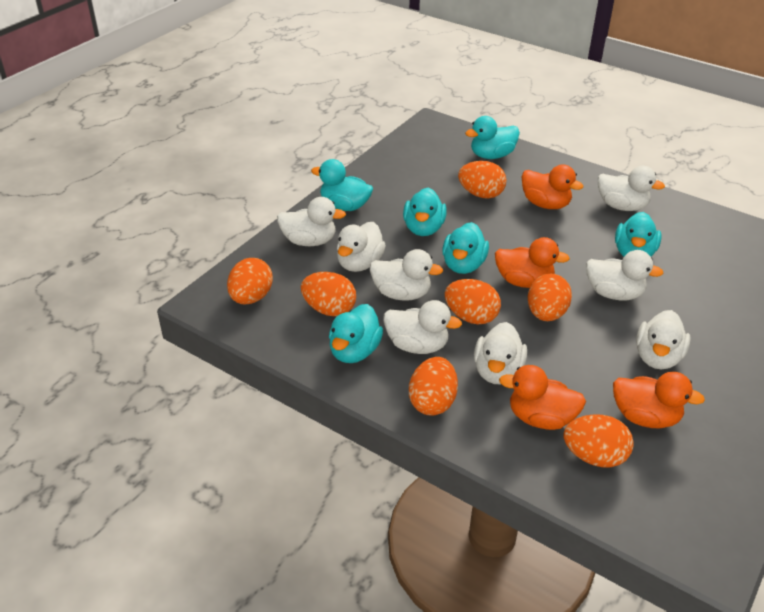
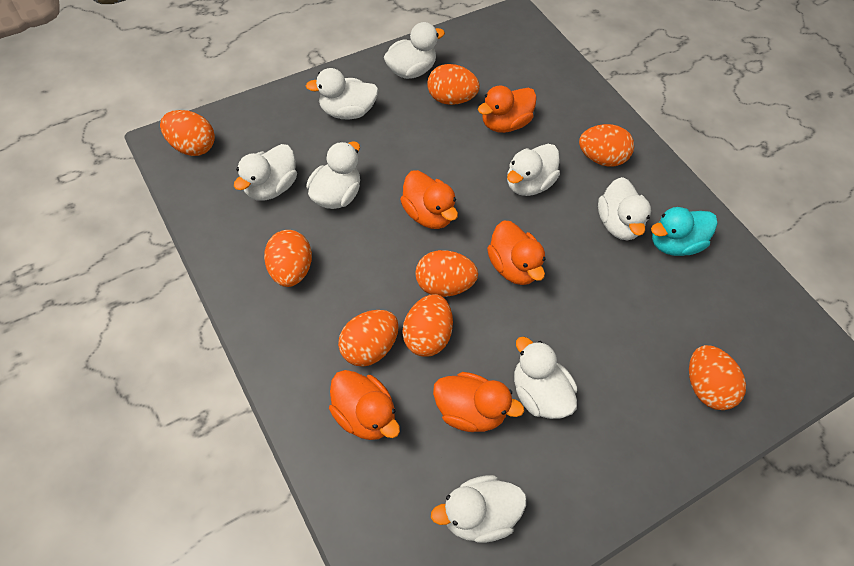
orange duck: 4 -> 5
orange egg: 7 -> 8
turquoise duck: 6 -> 1

